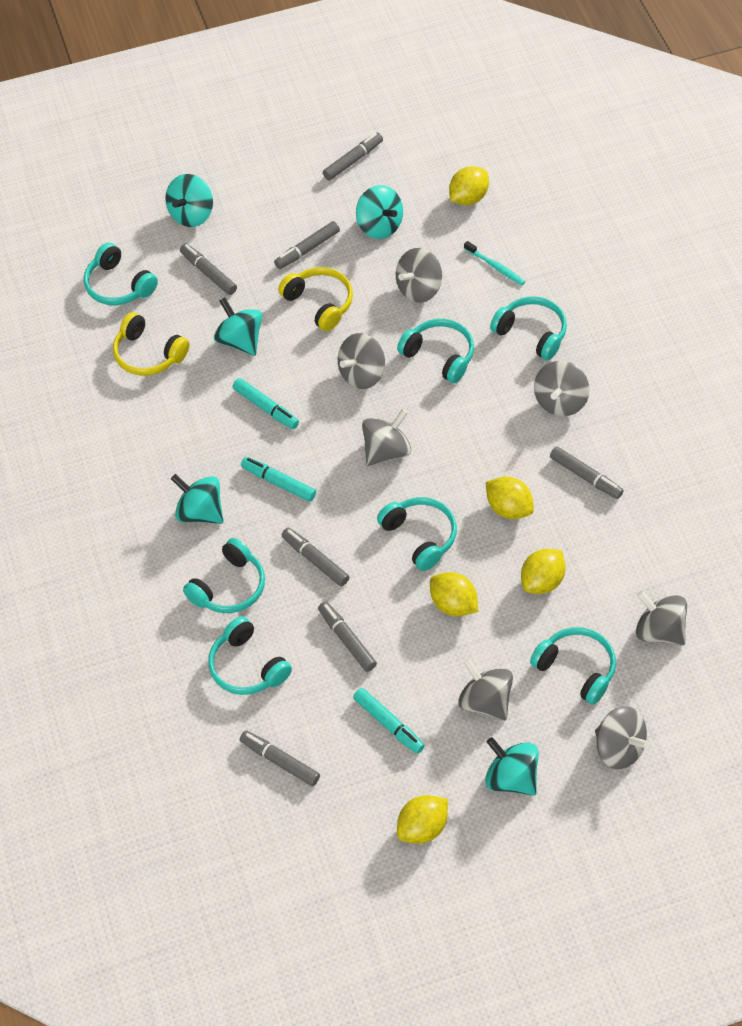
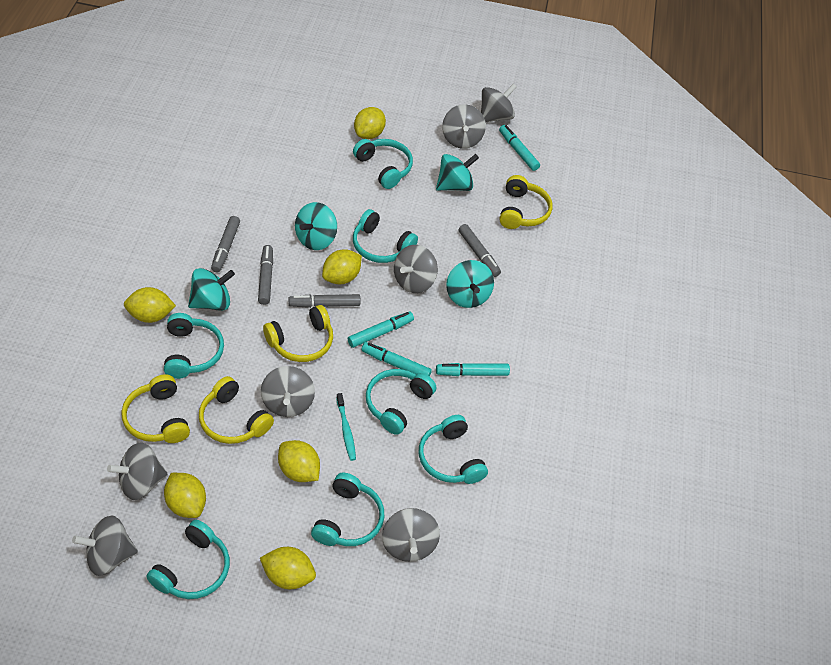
grey marker: 7 -> 4
turquoise marker: 3 -> 4
turquoise spinning top: 5 -> 4
yellow headphones: 2 -> 4
yellow lemon: 5 -> 6

